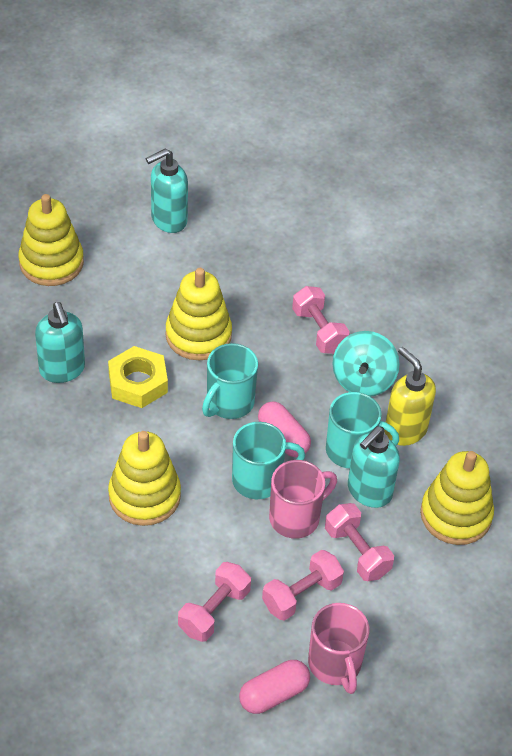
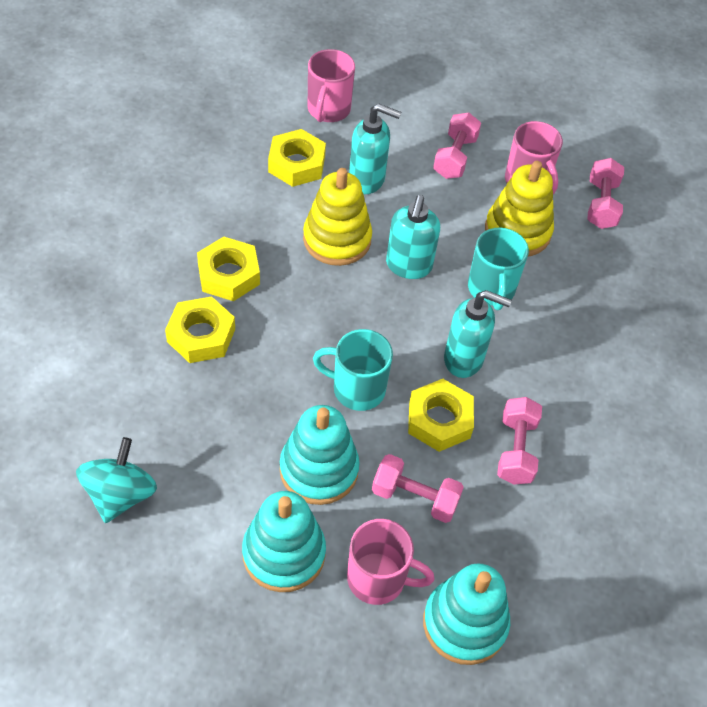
pink capsule: 2 -> 0
pink mug: 2 -> 3
turquoise mug: 3 -> 2
turquoise stacking toy: 0 -> 3
yellow nut: 1 -> 4
yellow soap dispenser: 1 -> 0
yellow stacking toy: 4 -> 2

